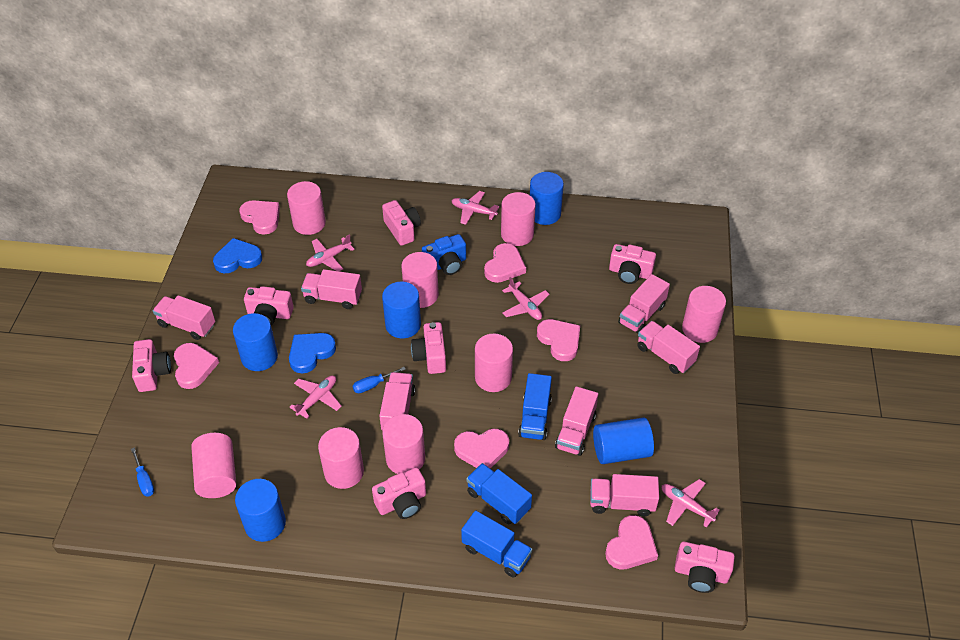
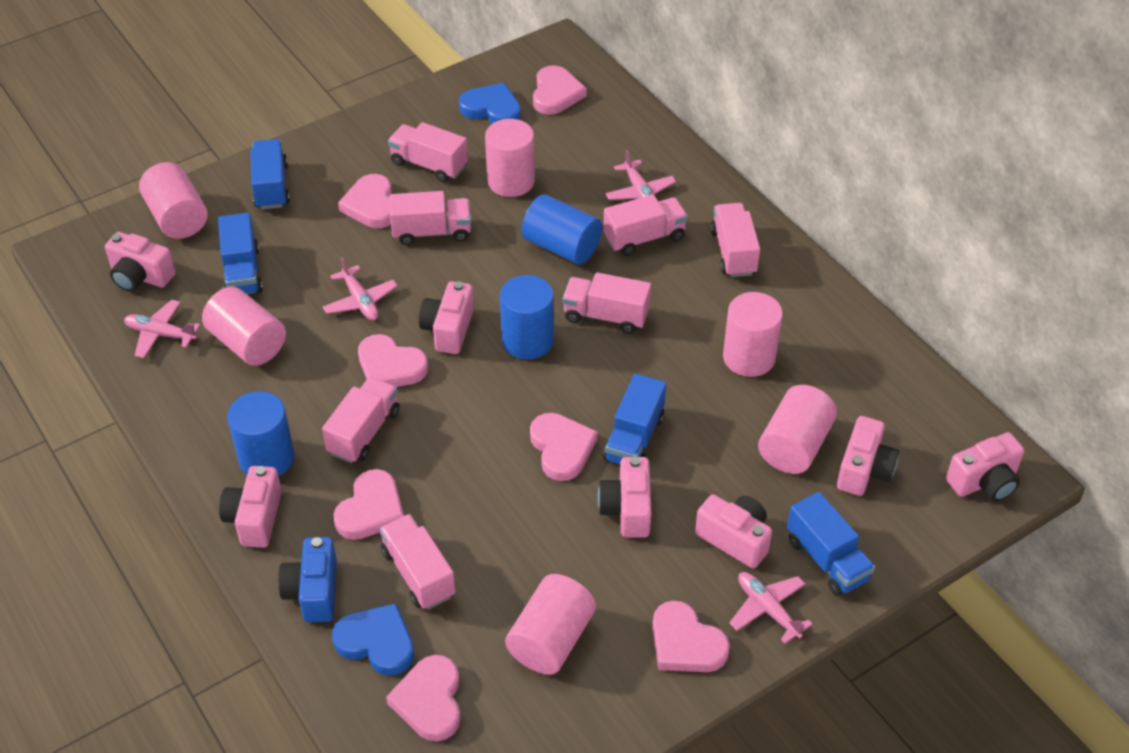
blue cylinder: 5 -> 3
blue screwdriver: 2 -> 0
blue truck: 3 -> 4
pink cylinder: 8 -> 6
pink heart: 6 -> 7
pink plane: 5 -> 4

